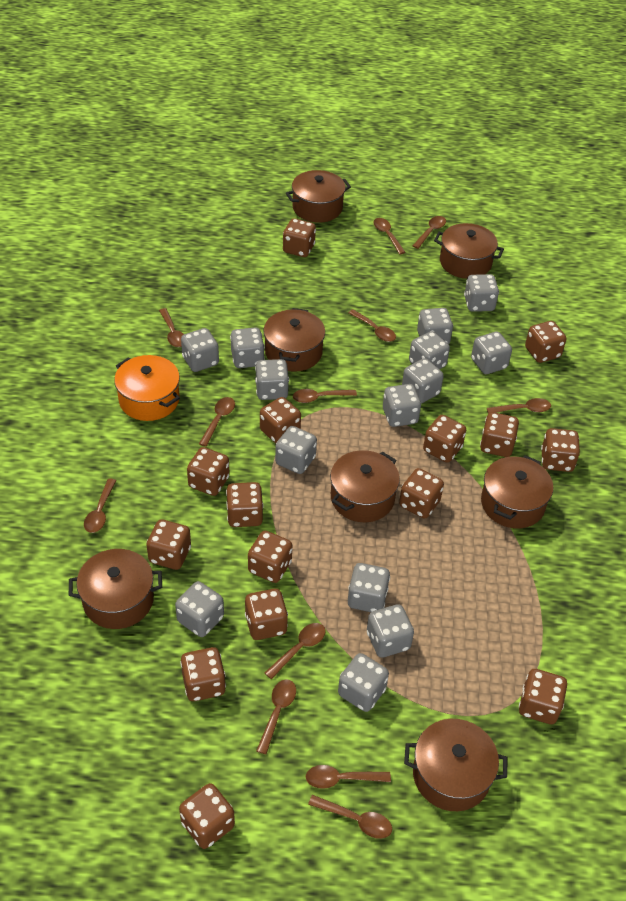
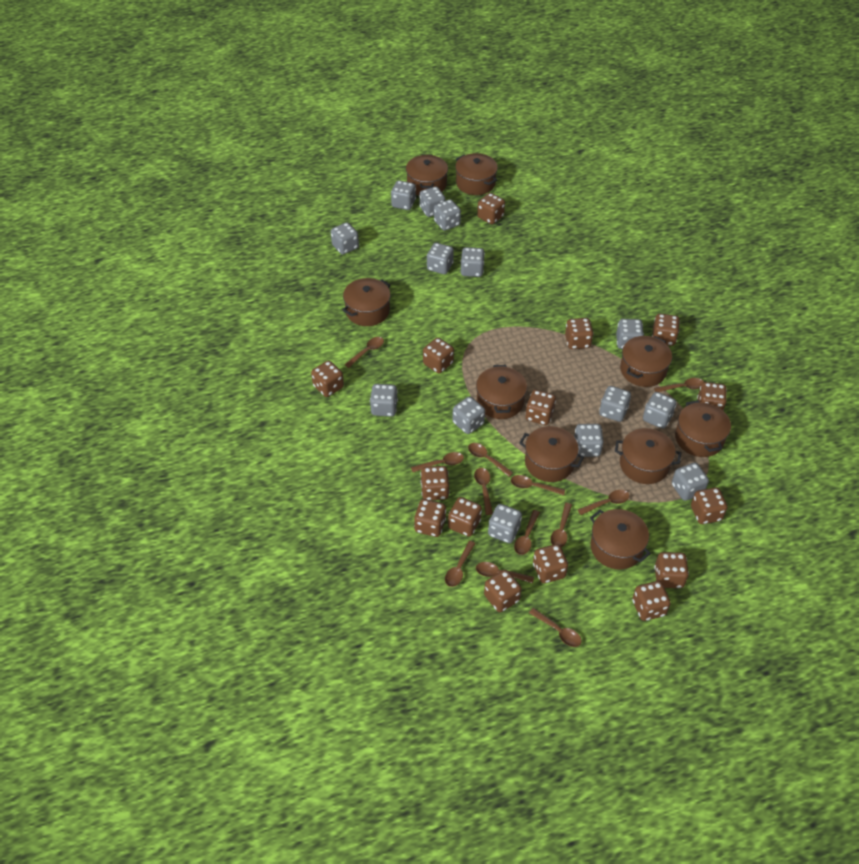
brown pot: 7 -> 9
orange pot: 1 -> 0

